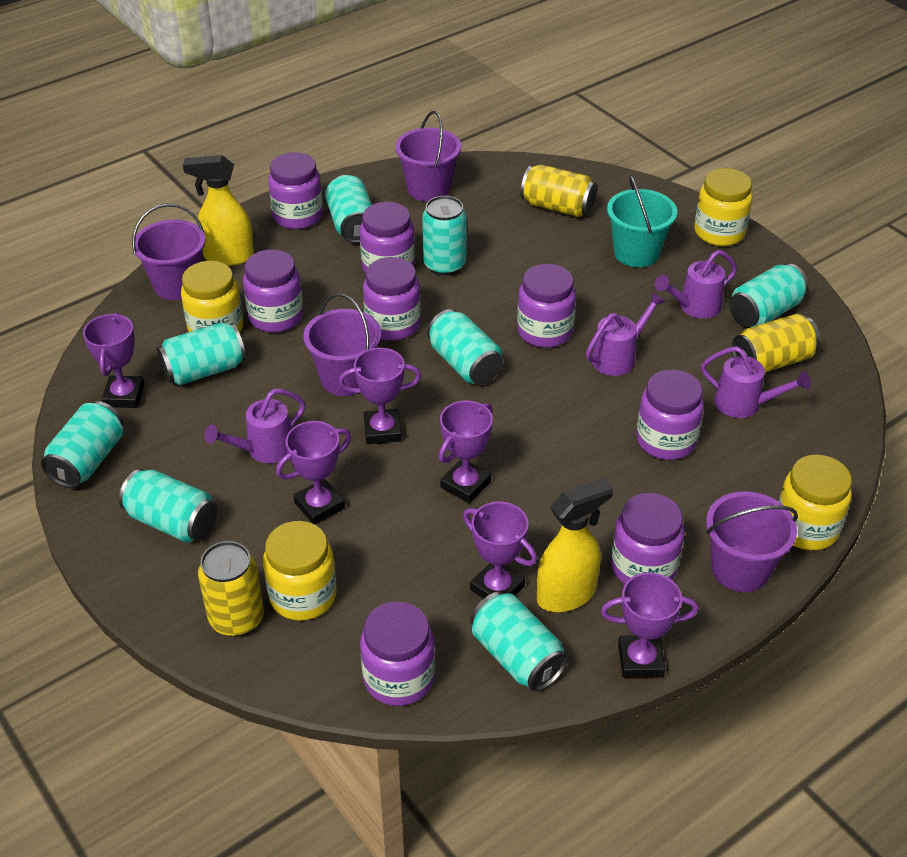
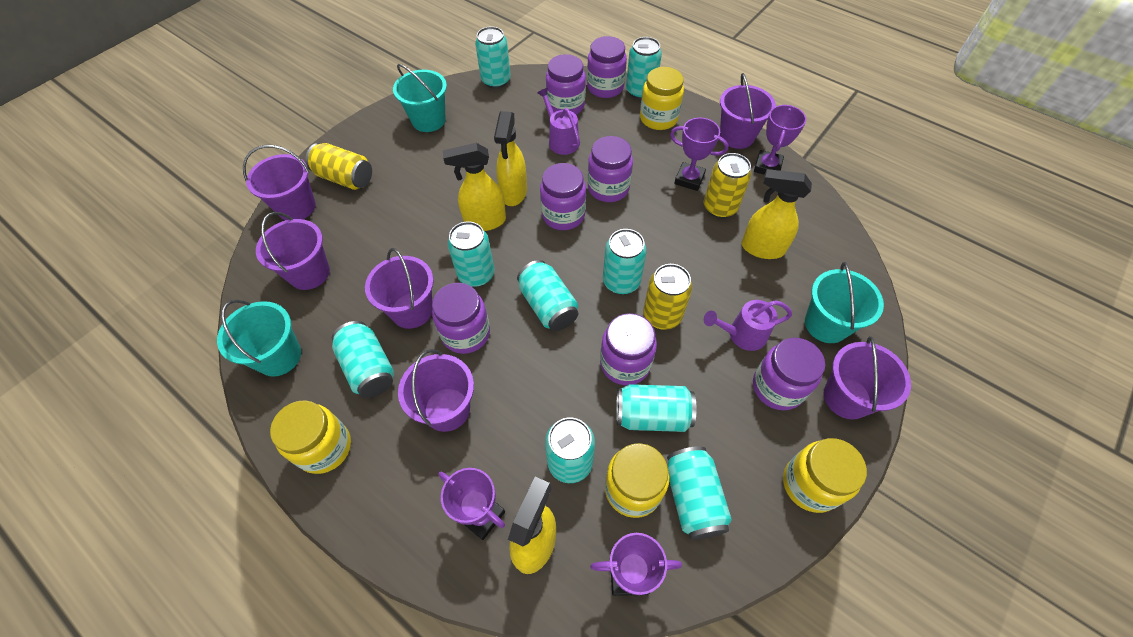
purple bucket: 4 -> 6
purple jar: 8 -> 7
purple trophy: 6 -> 4
purple watering can: 4 -> 2
turquoise bucket: 1 -> 3
turquoise can: 8 -> 9
yellow spray bottle: 2 -> 4

